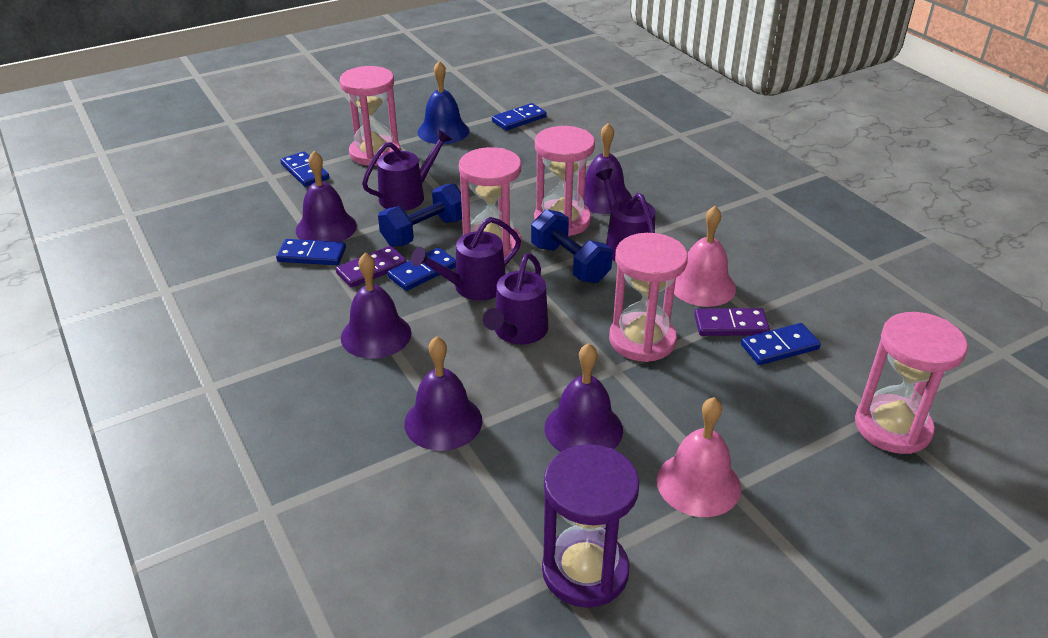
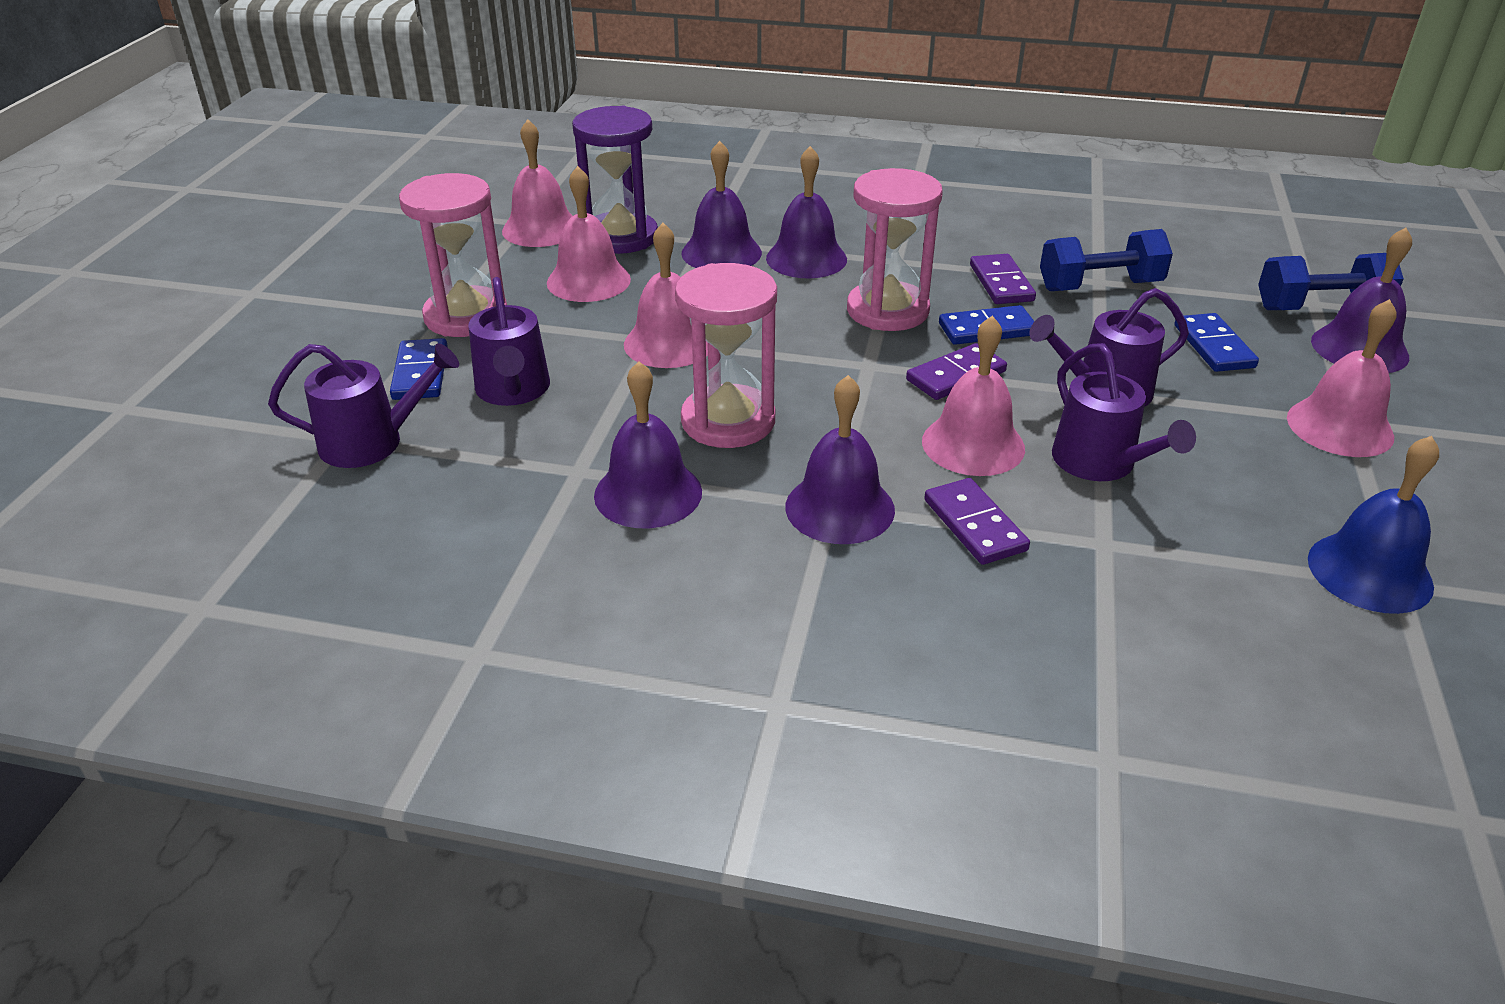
blue domino: 5 -> 3
pink bell: 2 -> 5
pink hourglass: 5 -> 3
purple domino: 2 -> 3

